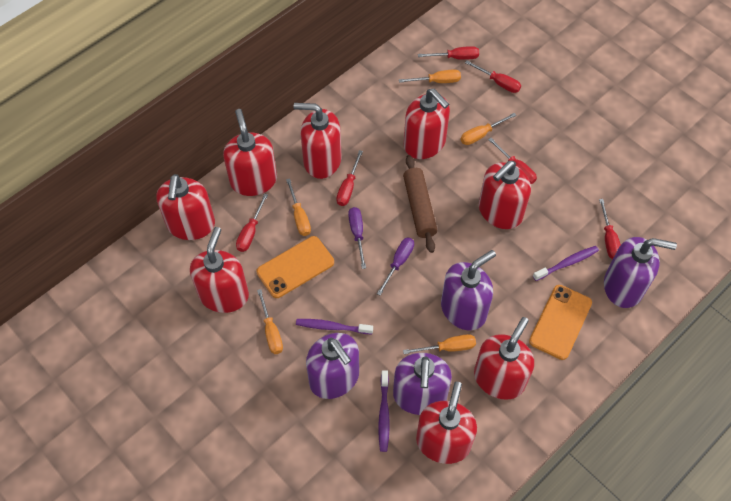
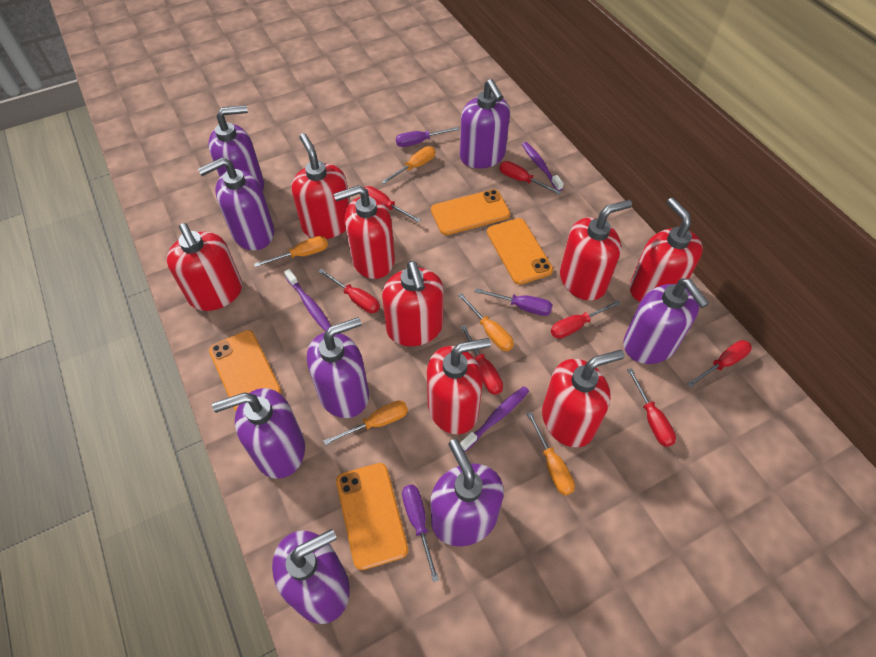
brown rolling pin: 1 -> 0
orange phone: 2 -> 4
purple screwdriver: 2 -> 3
purple soap dispenser: 4 -> 8
red screwdriver: 6 -> 7

